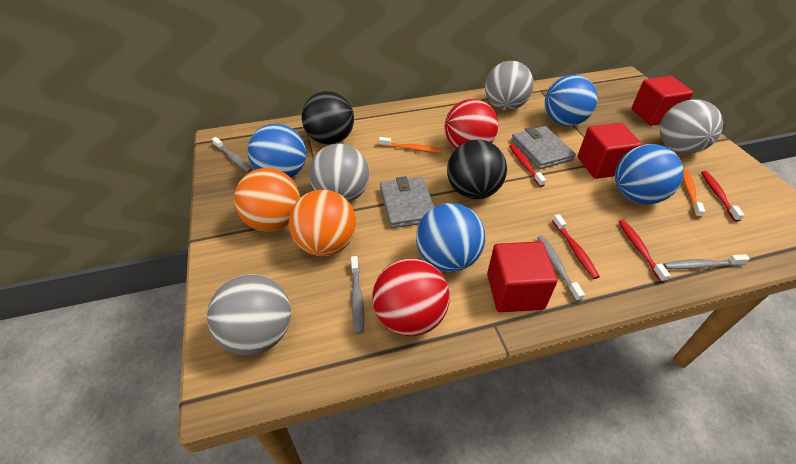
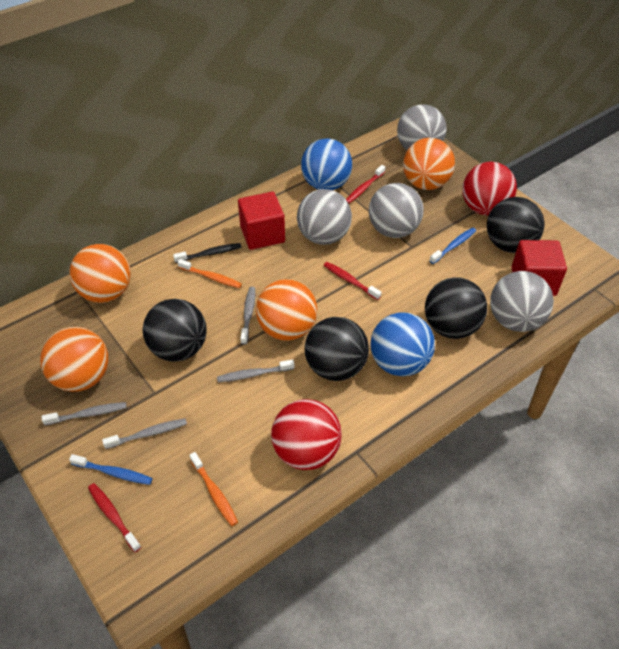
black ball: 2 -> 4
black toothbrush: 0 -> 1
blue ball: 4 -> 2
blue toothbrush: 0 -> 2
grey wallet: 2 -> 0
orange ball: 2 -> 4
red cube: 3 -> 2
red toothbrush: 4 -> 3

